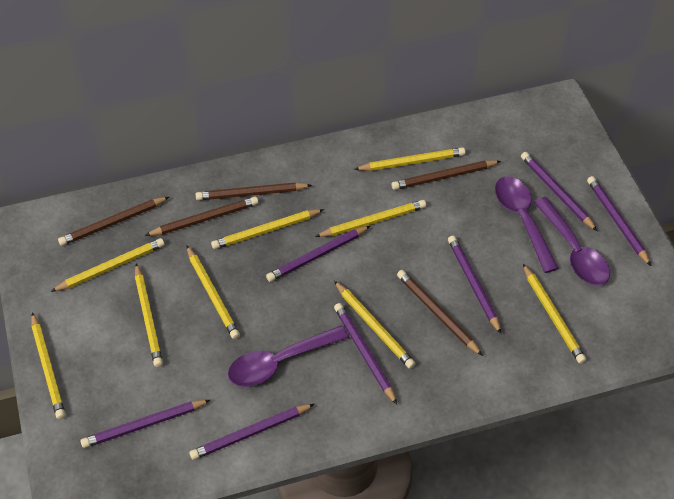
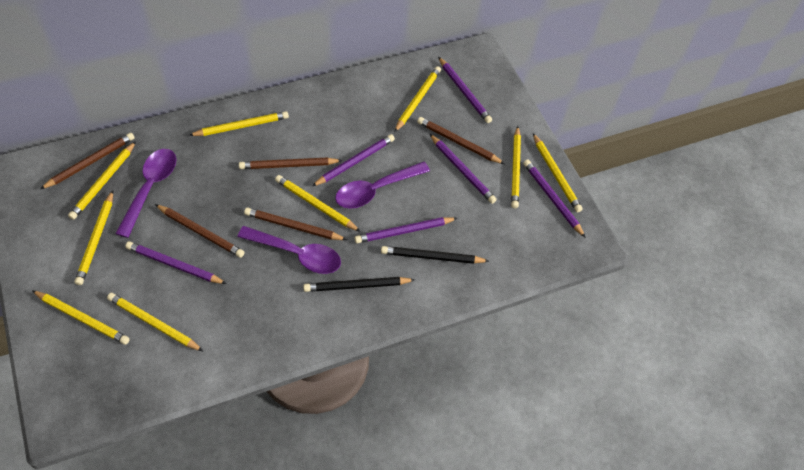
black pencil: 0 -> 2
purple pencil: 7 -> 6

